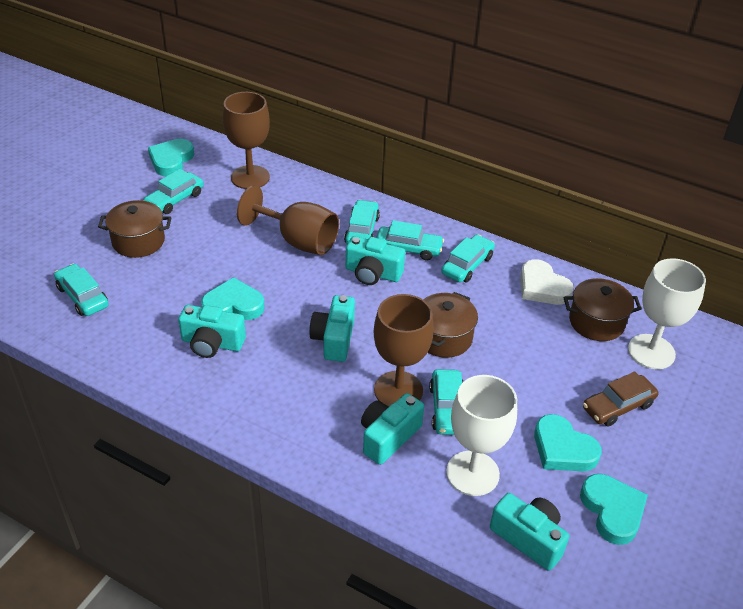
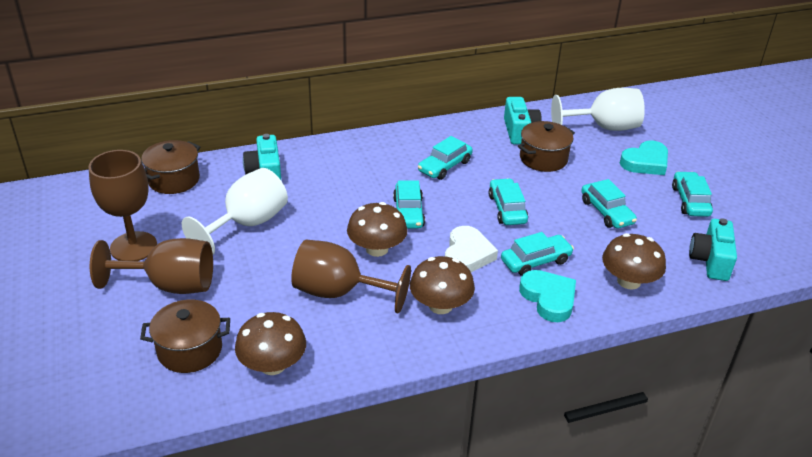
brown car: 1 -> 0
brown mushroom: 0 -> 4
turquoise camera: 5 -> 3
turquoise heart: 4 -> 2

